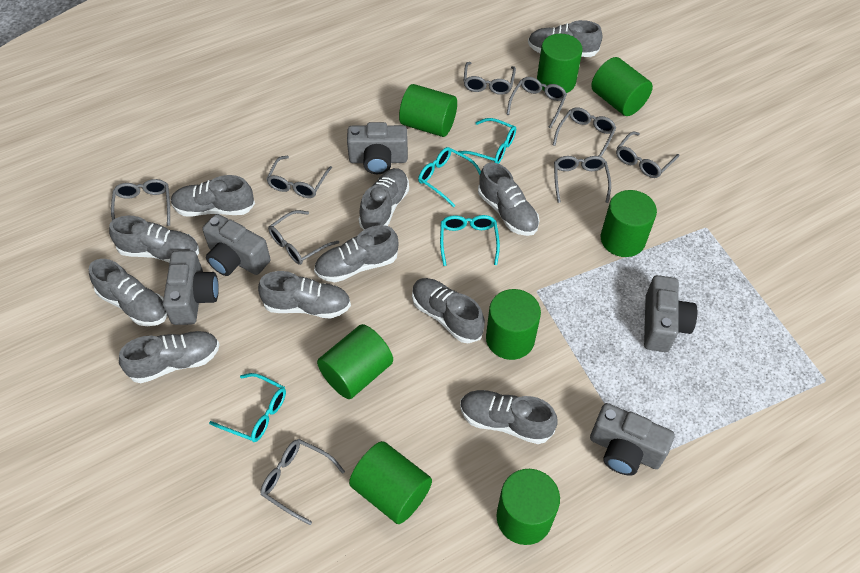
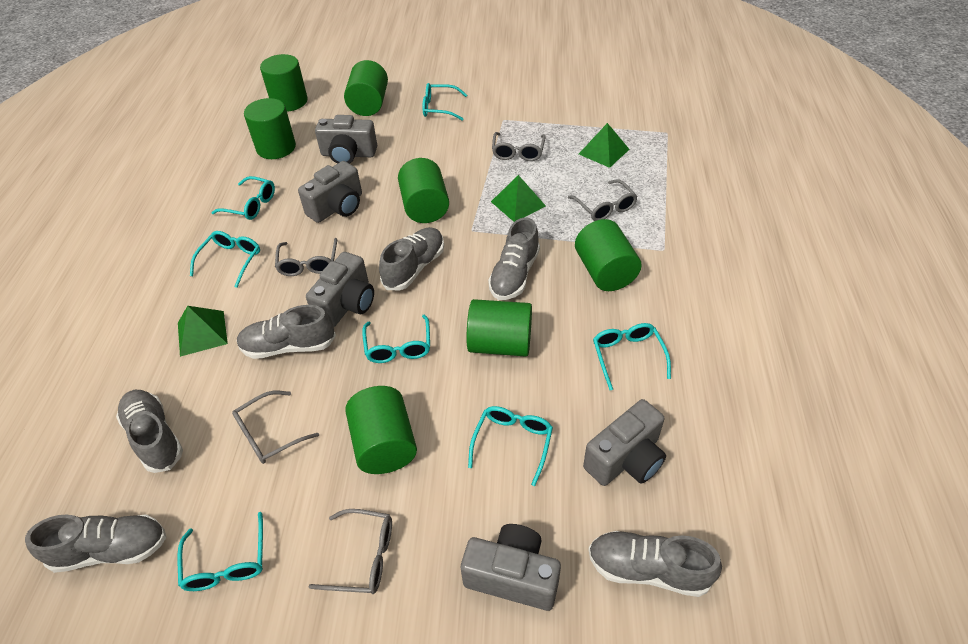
green cylinder: 8 -> 7
green pyramid: 0 -> 3
grey glasses: 9 -> 5
grey shoe: 11 -> 6
turquoise glasses: 4 -> 7

